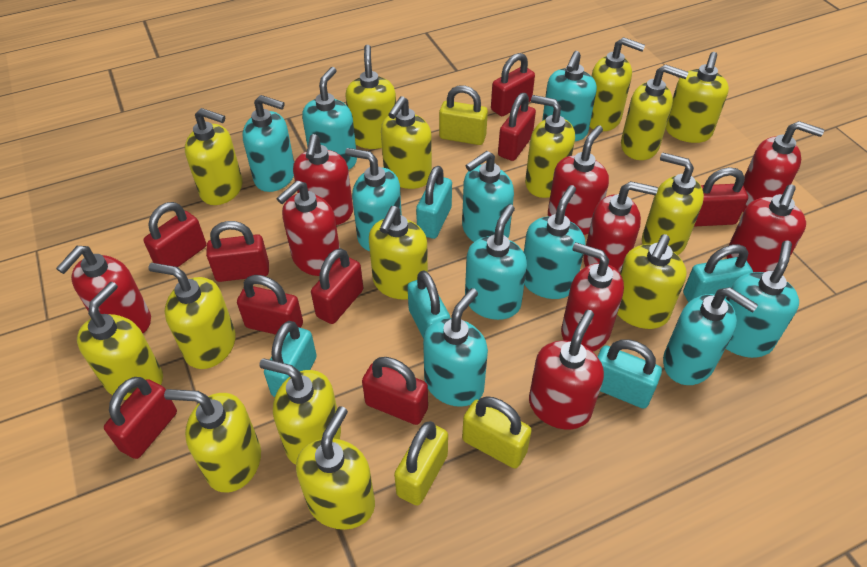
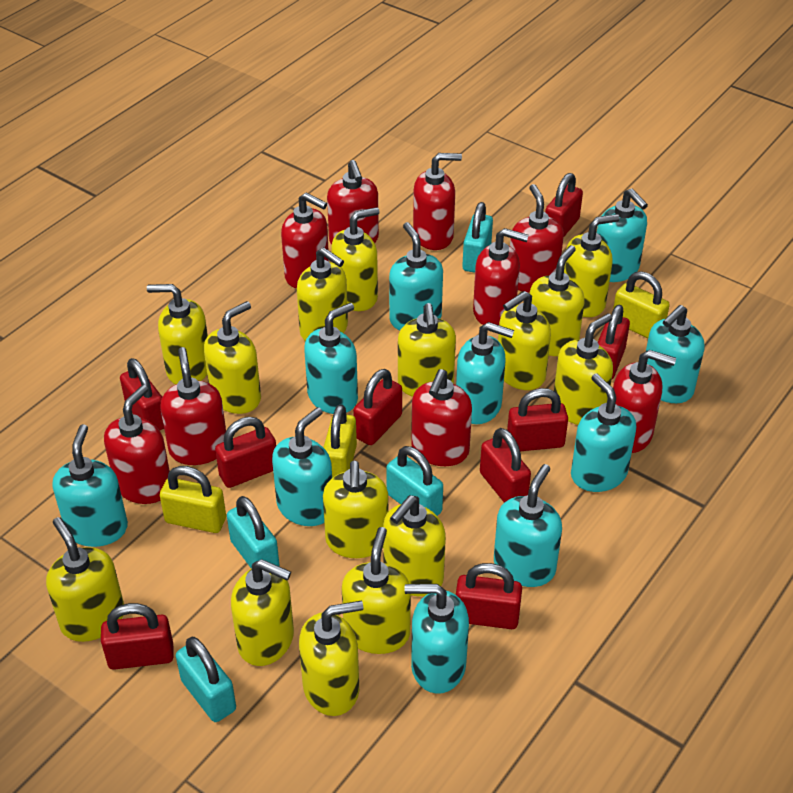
turquoise padlock: 5 -> 4

